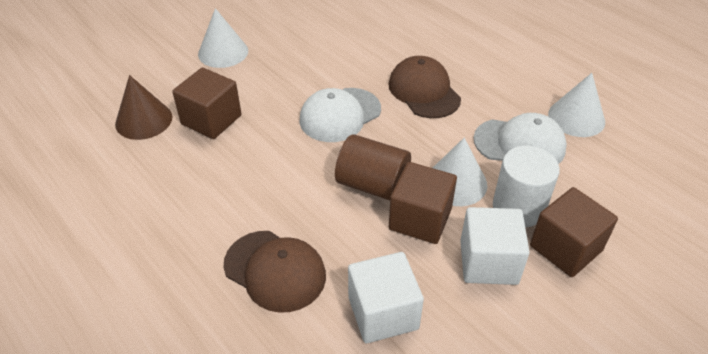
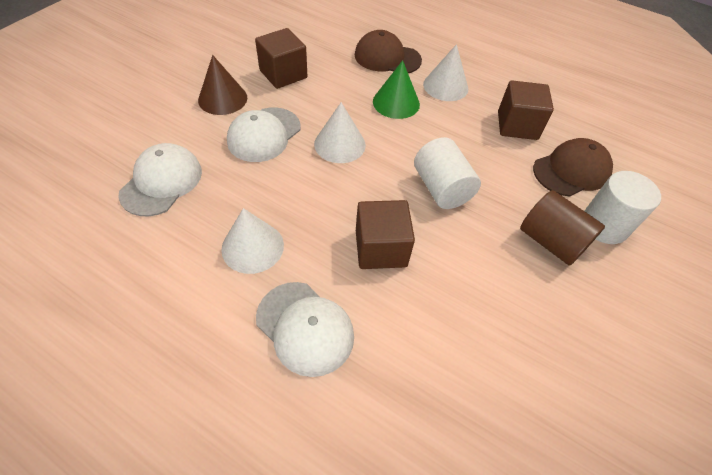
green cone: 0 -> 1
white cap: 2 -> 3
white cube: 2 -> 0
white cylinder: 1 -> 2

